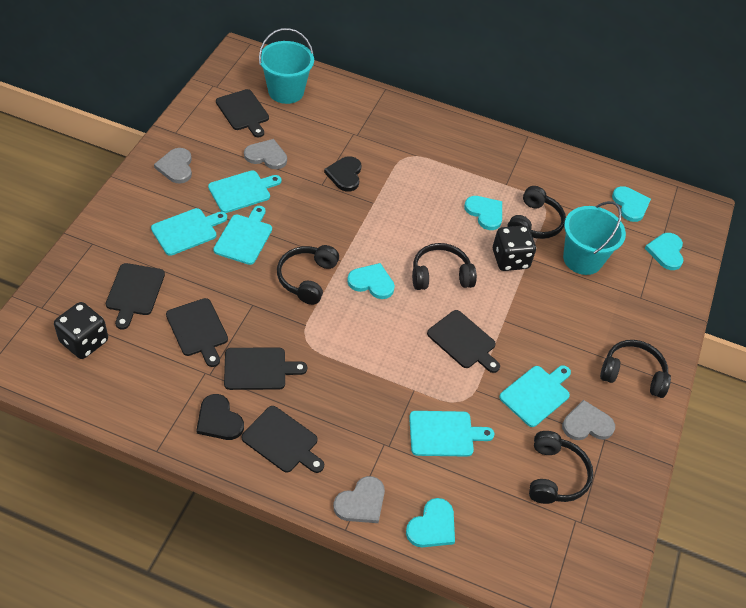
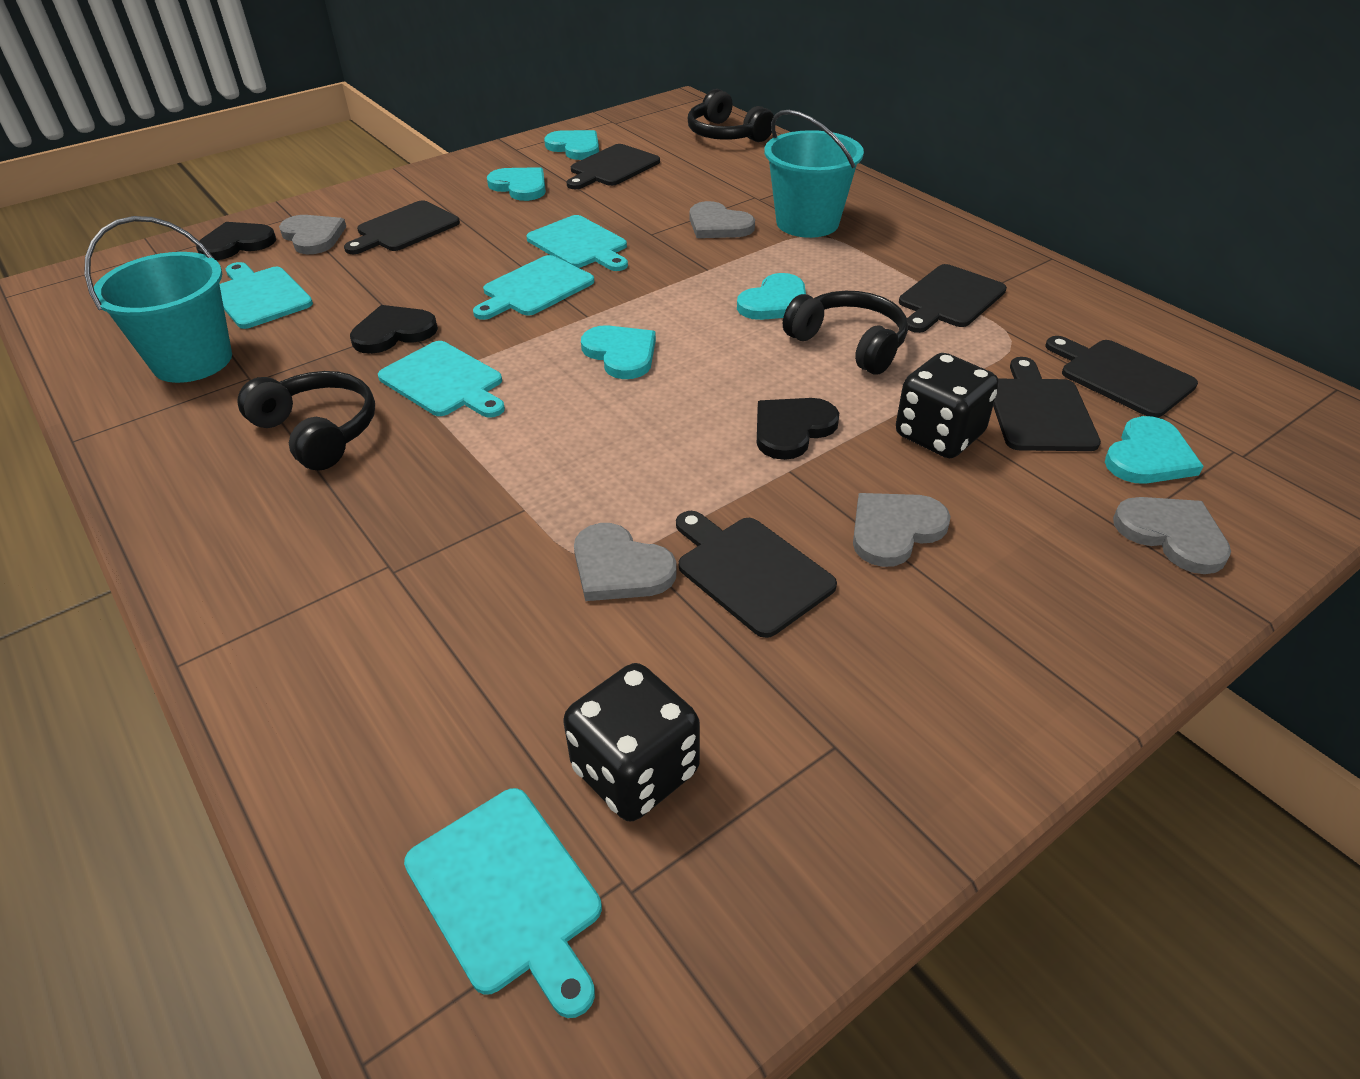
black headphones: 5 -> 3
black heart: 2 -> 3
grey heart: 4 -> 5

